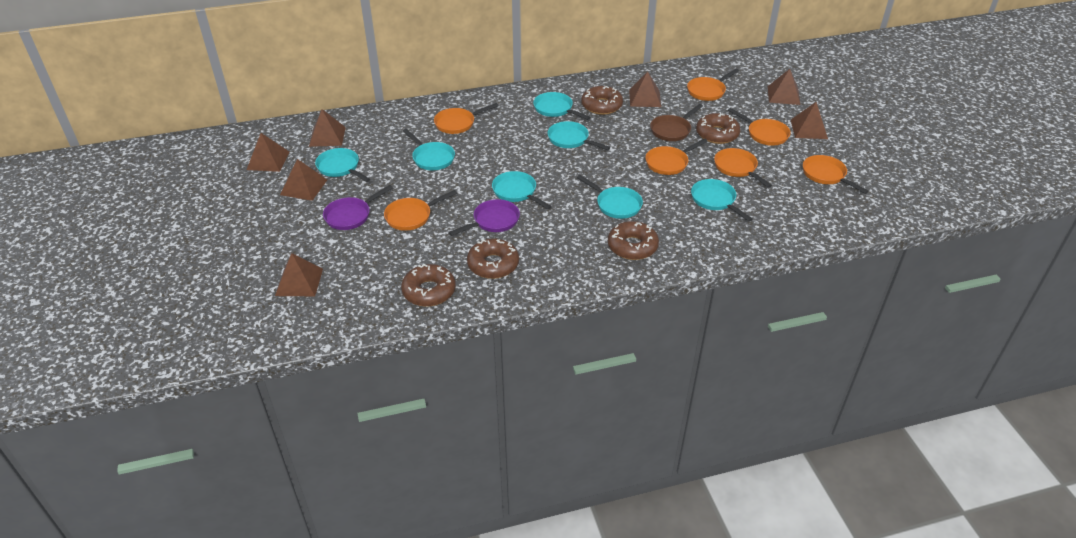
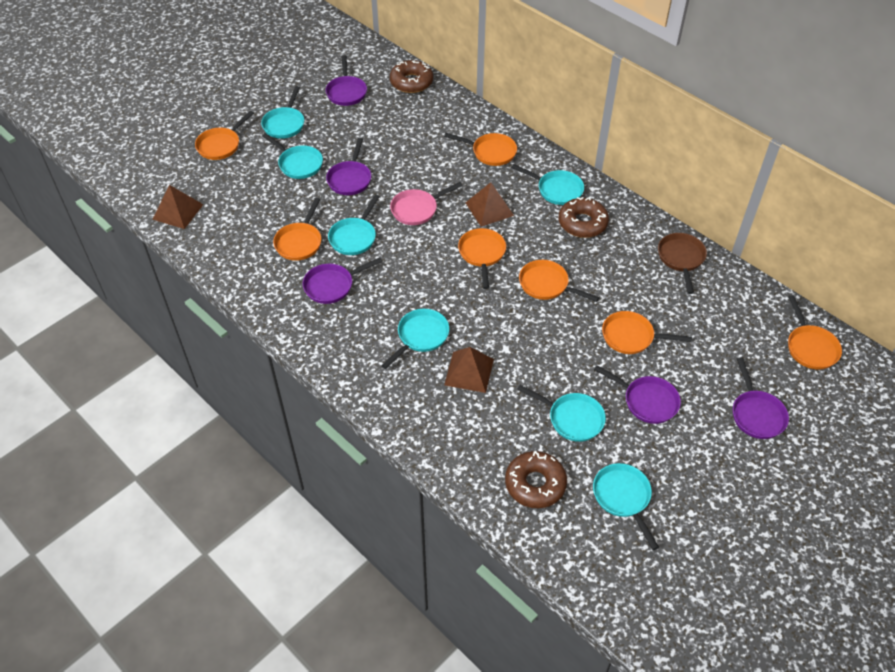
brown donut: 5 -> 3
brown pyramid: 7 -> 3
pink pan: 0 -> 1
purple pan: 2 -> 5

